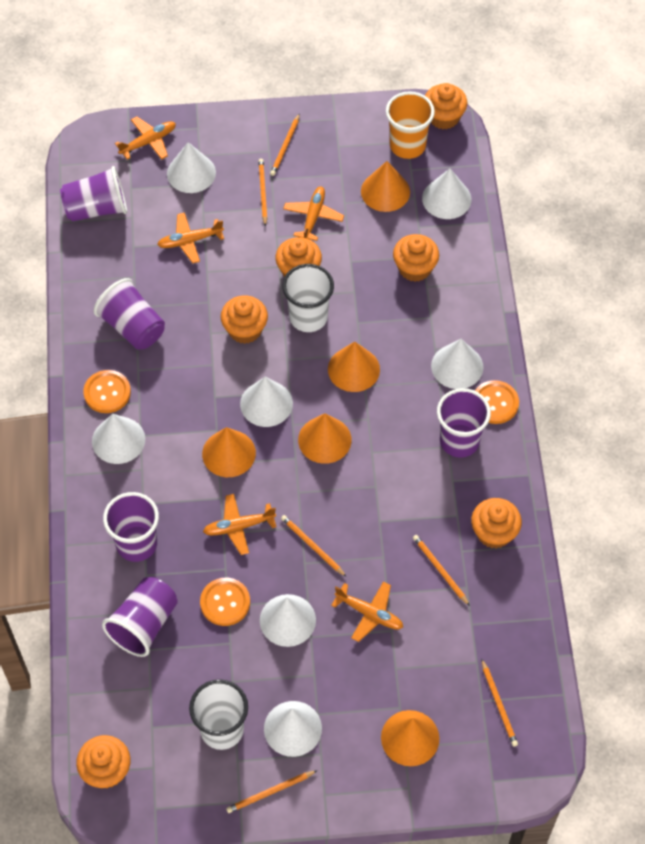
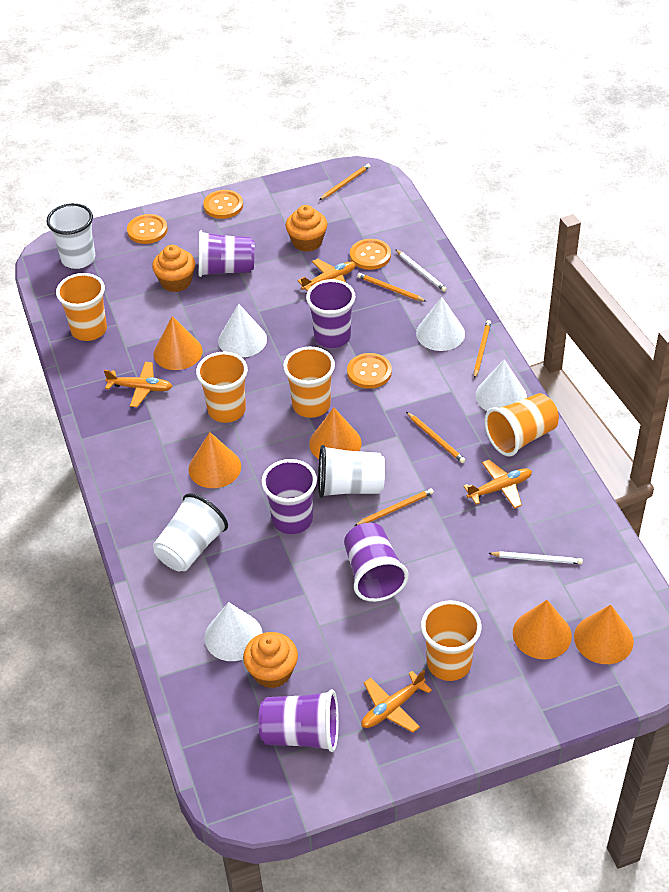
orange button: 3 -> 4
orange cup: 1 -> 5
orange cupcake: 6 -> 3
orange pencil: 6 -> 5
orange plane: 5 -> 4
white cone: 7 -> 4
white cup: 2 -> 3
white pencil: 0 -> 2

